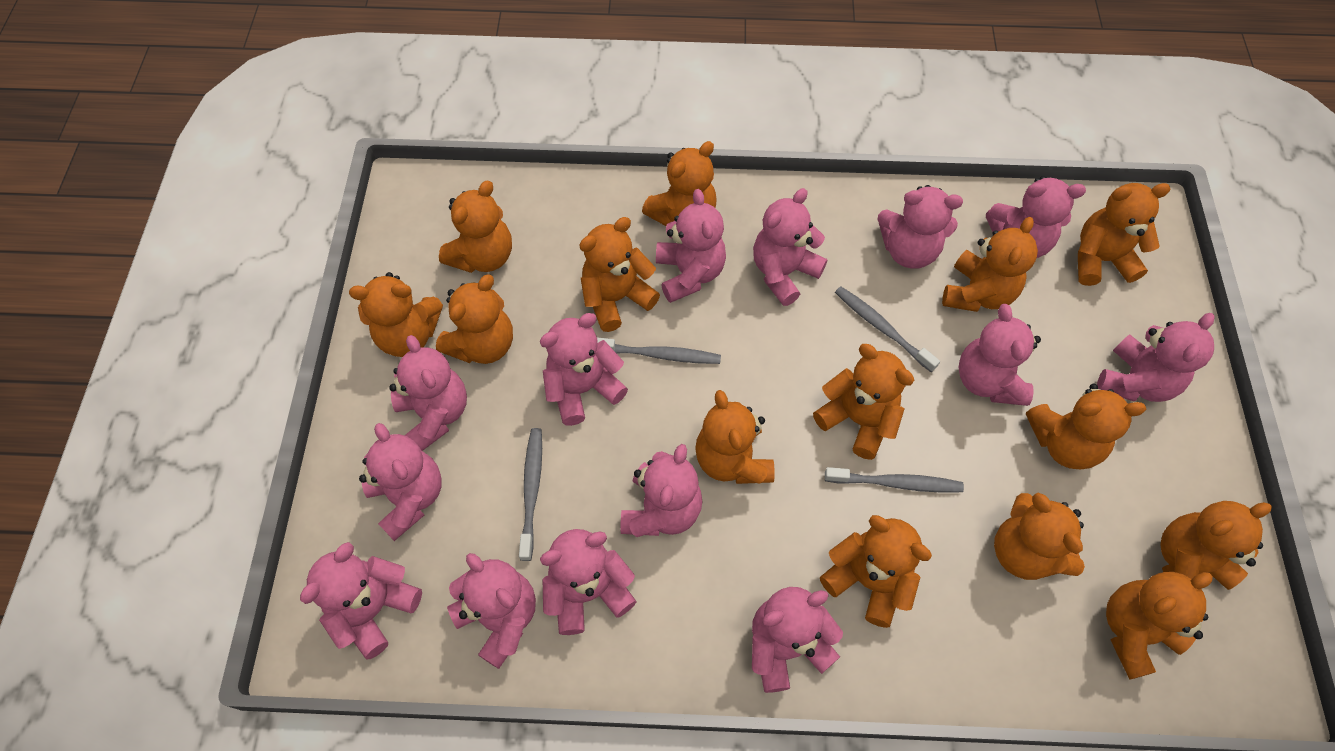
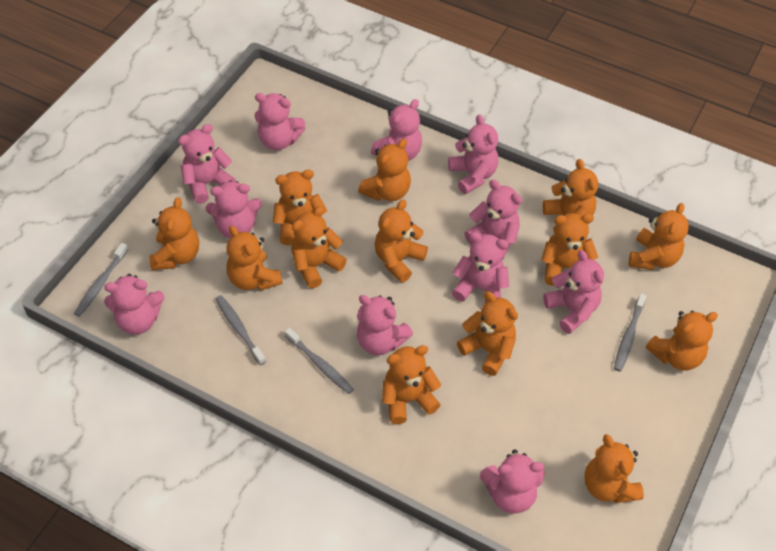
orange teddy bear: 14 -> 13
pink teddy bear: 14 -> 11

